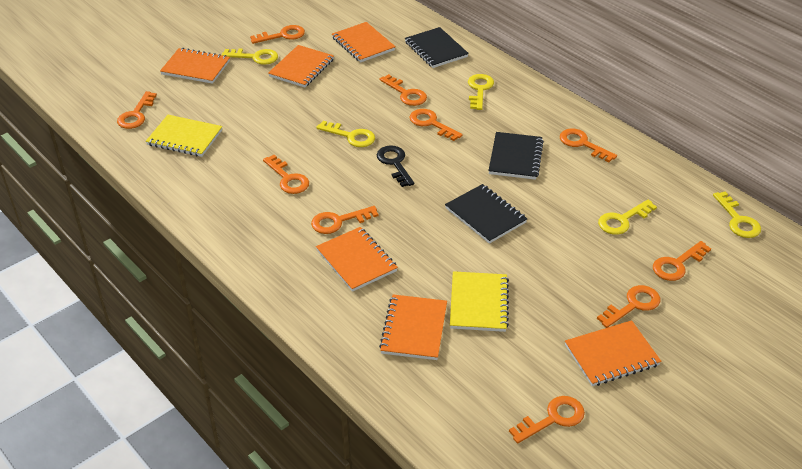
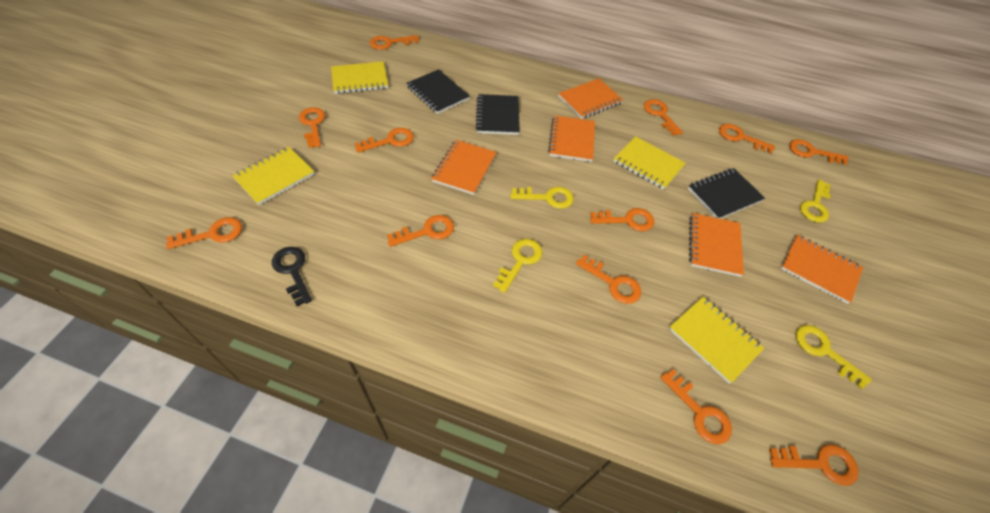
orange key: 10 -> 12
orange notebook: 6 -> 5
yellow key: 5 -> 4
yellow notebook: 2 -> 4

